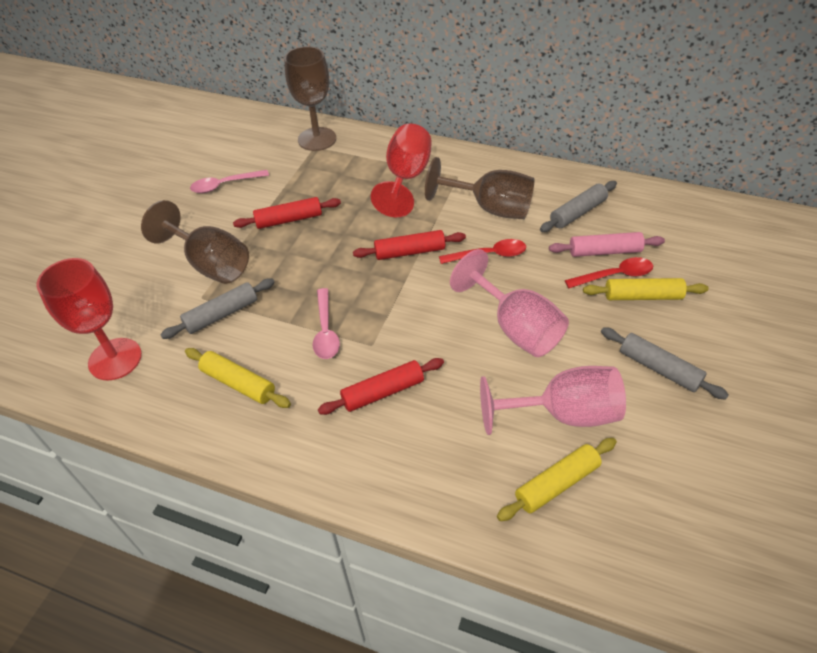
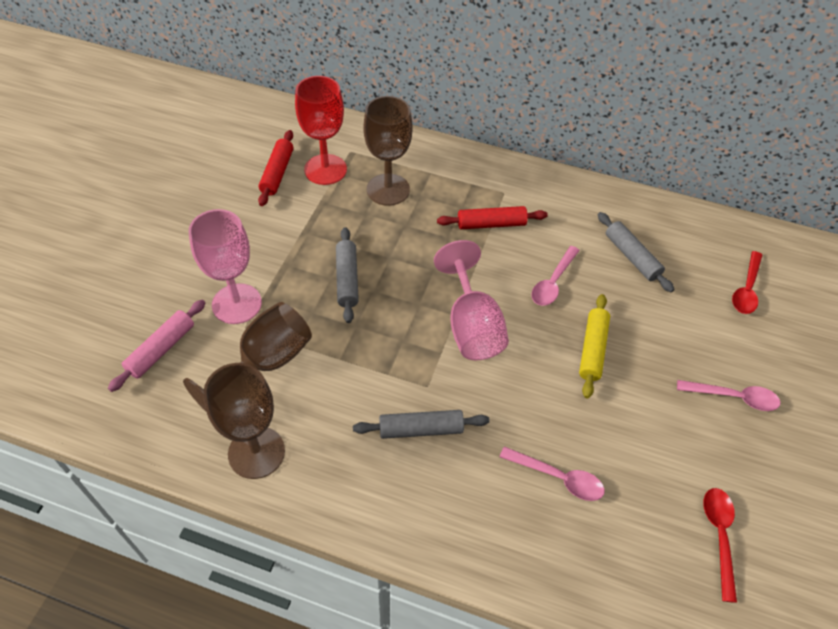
pink spoon: 2 -> 3
red goblet: 2 -> 1
red rolling pin: 3 -> 2
yellow rolling pin: 3 -> 1

